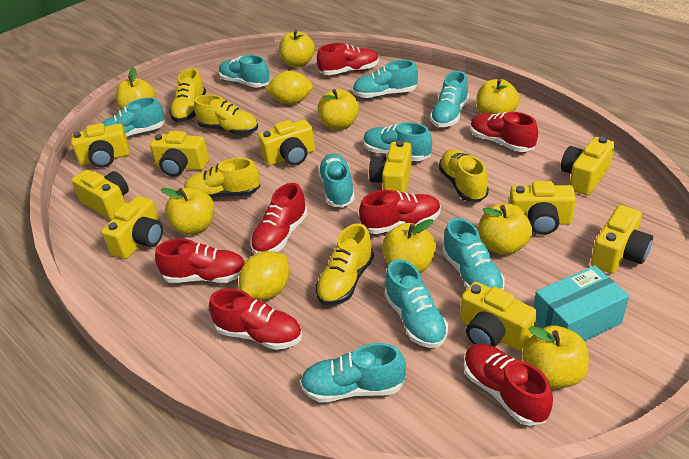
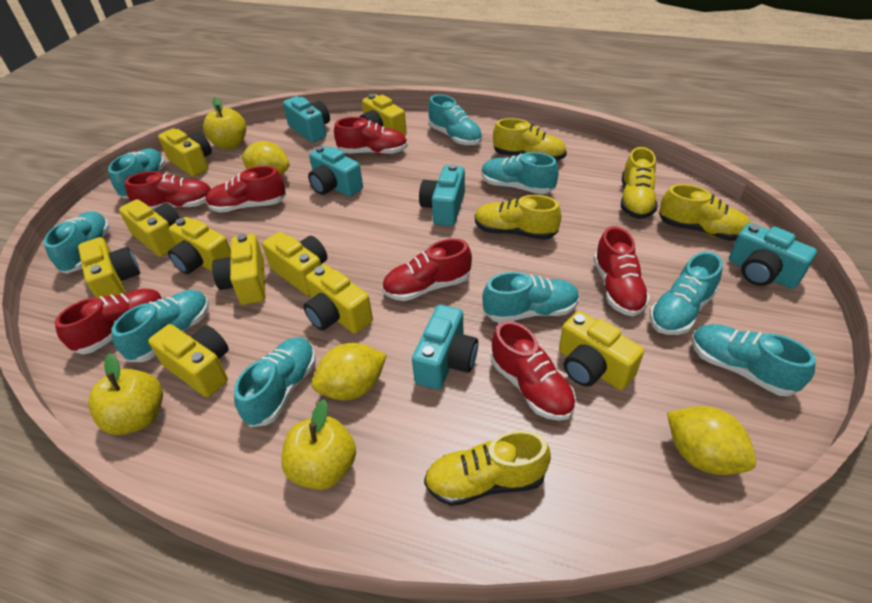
turquoise box: 1 -> 0
turquoise camera: 0 -> 5
yellow apple: 8 -> 3
yellow lemon: 2 -> 3

